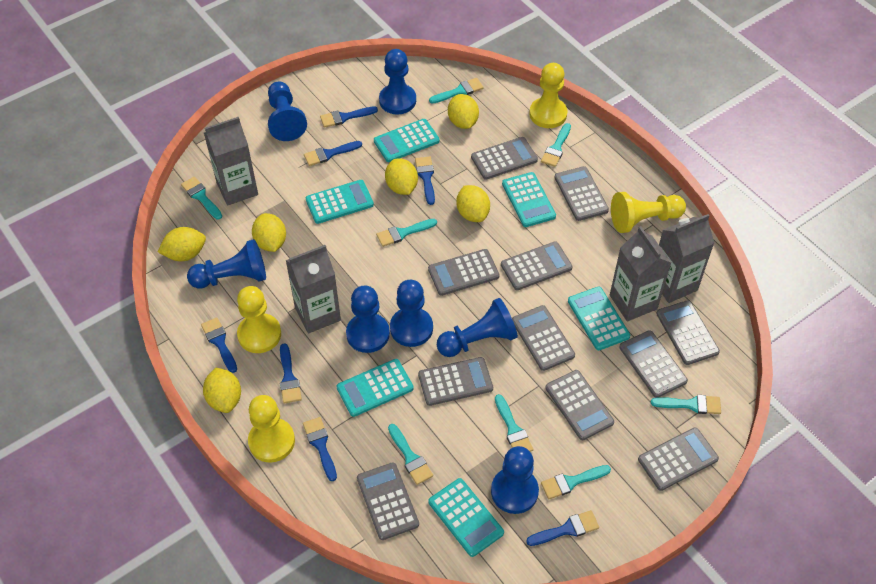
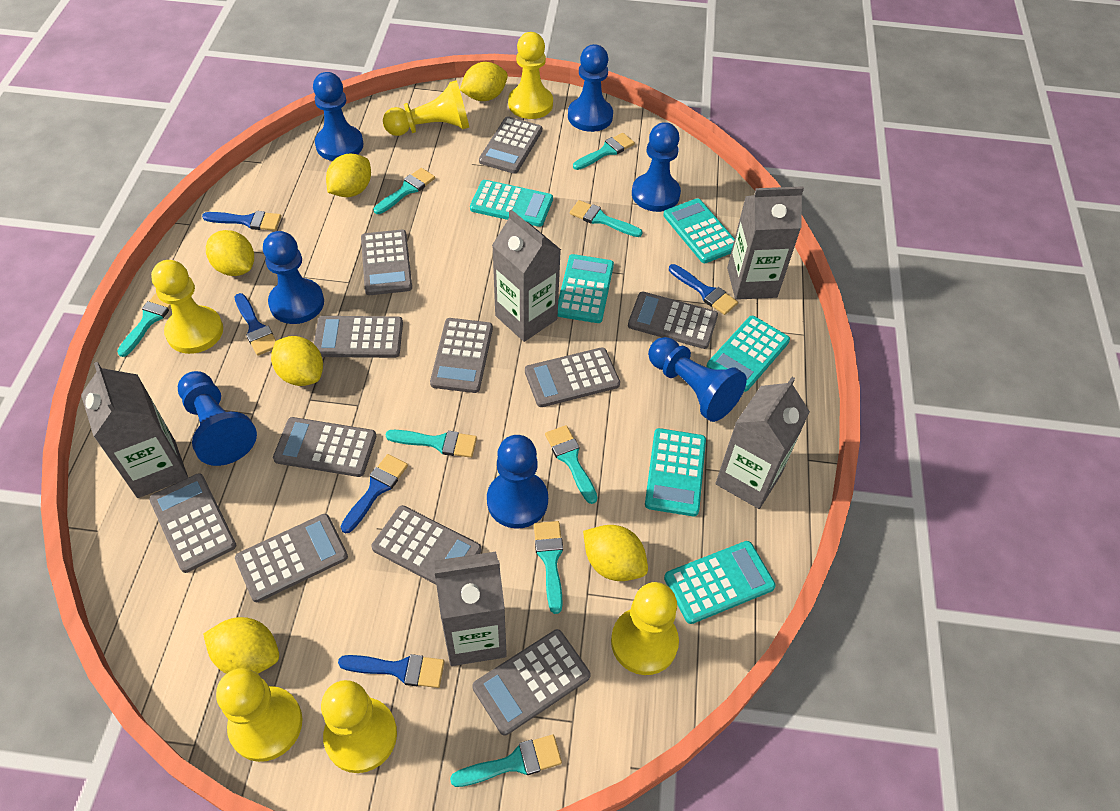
blue brush: 7 -> 5
grey carton: 4 -> 5
yellow pawn: 4 -> 6

